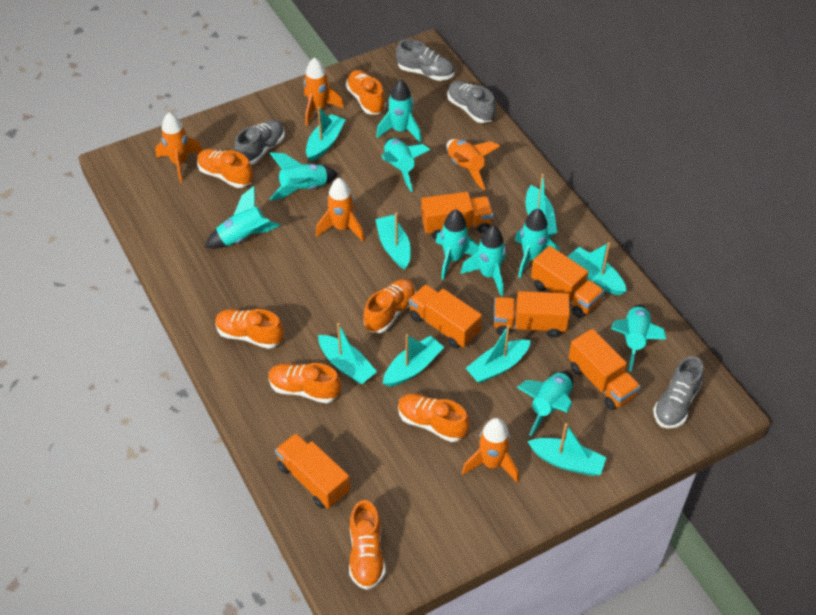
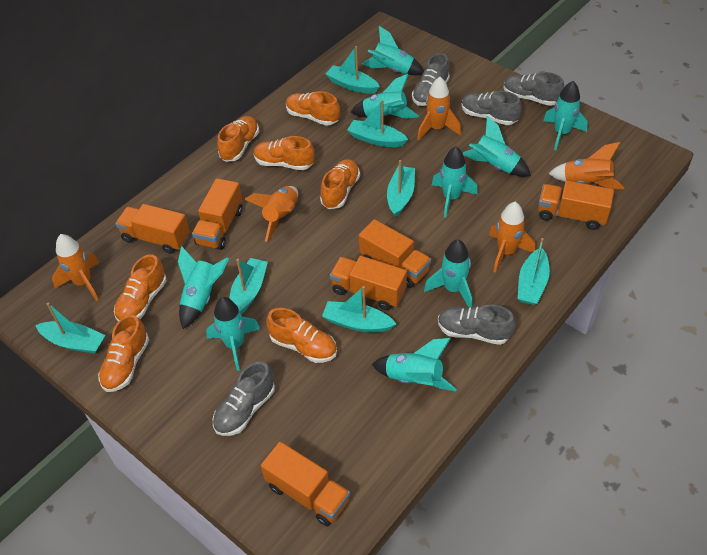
grey shoe: 4 -> 5
turquoise boat: 8 -> 7

